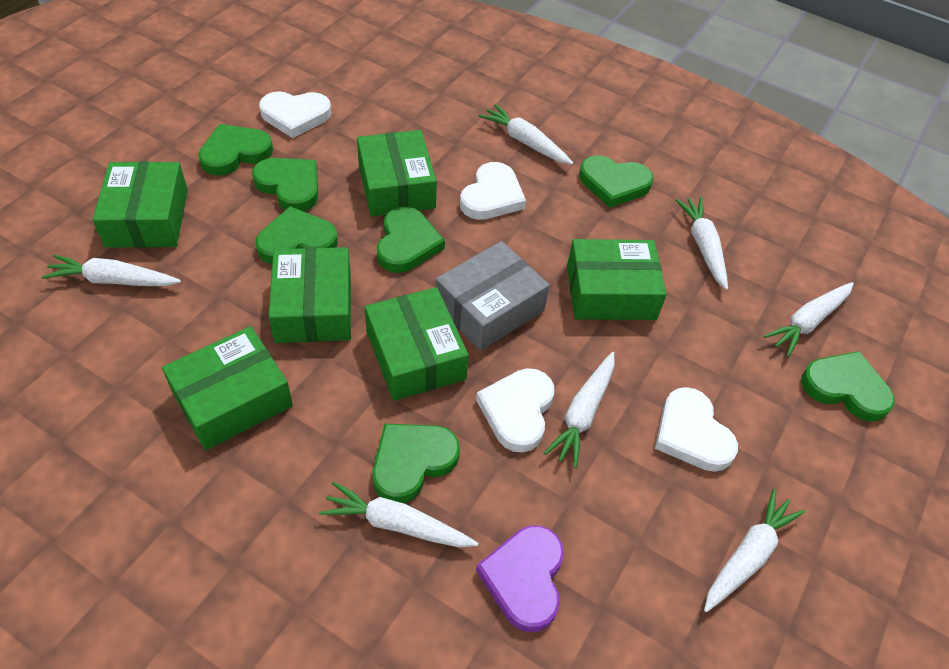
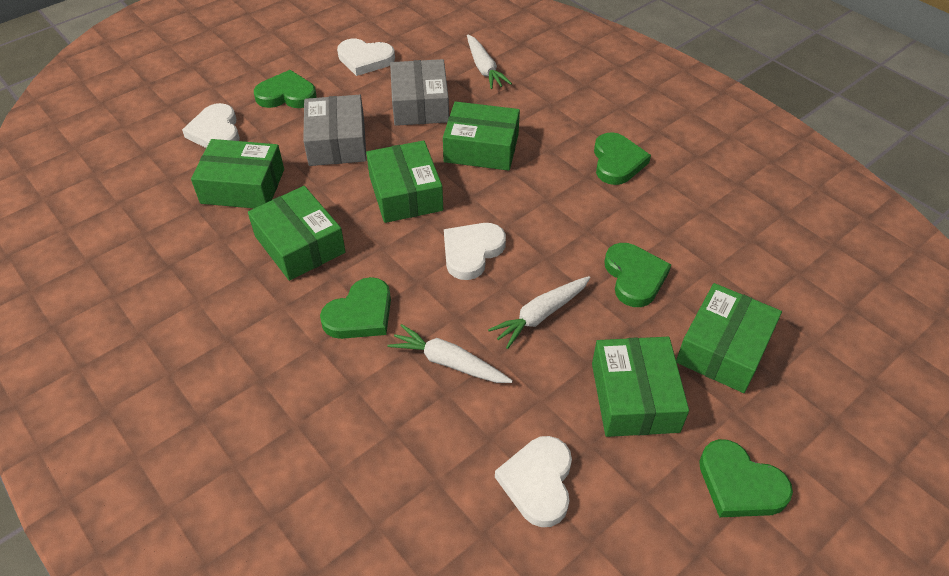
green heart: 7 -> 5
grey box: 1 -> 2
purple heart: 1 -> 0
white carrot: 7 -> 3

